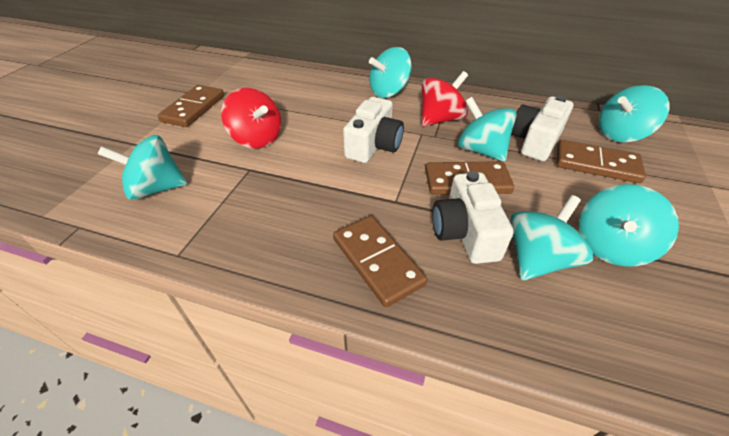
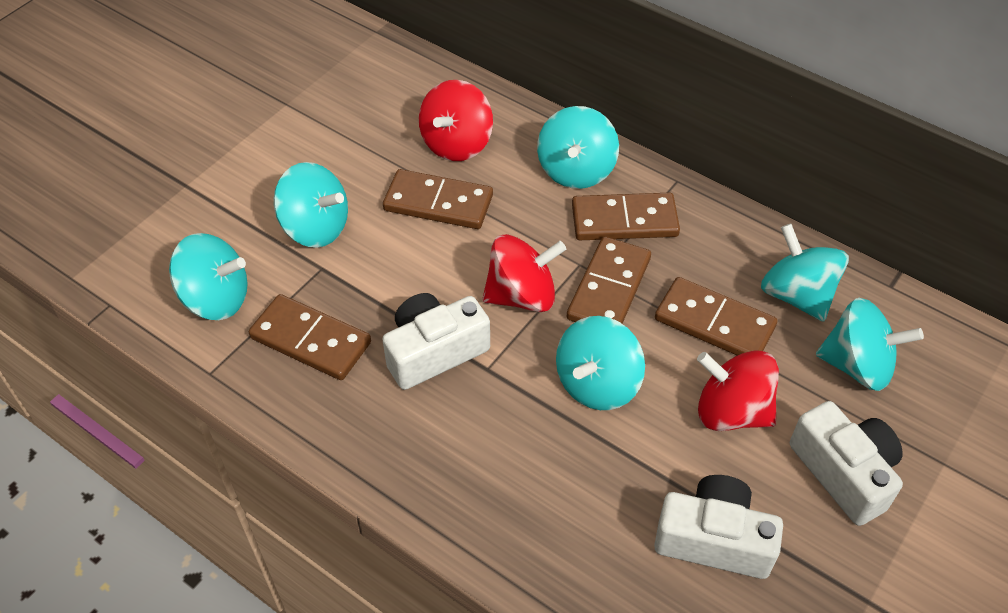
brown domino: 4 -> 5
red spinning top: 2 -> 3

